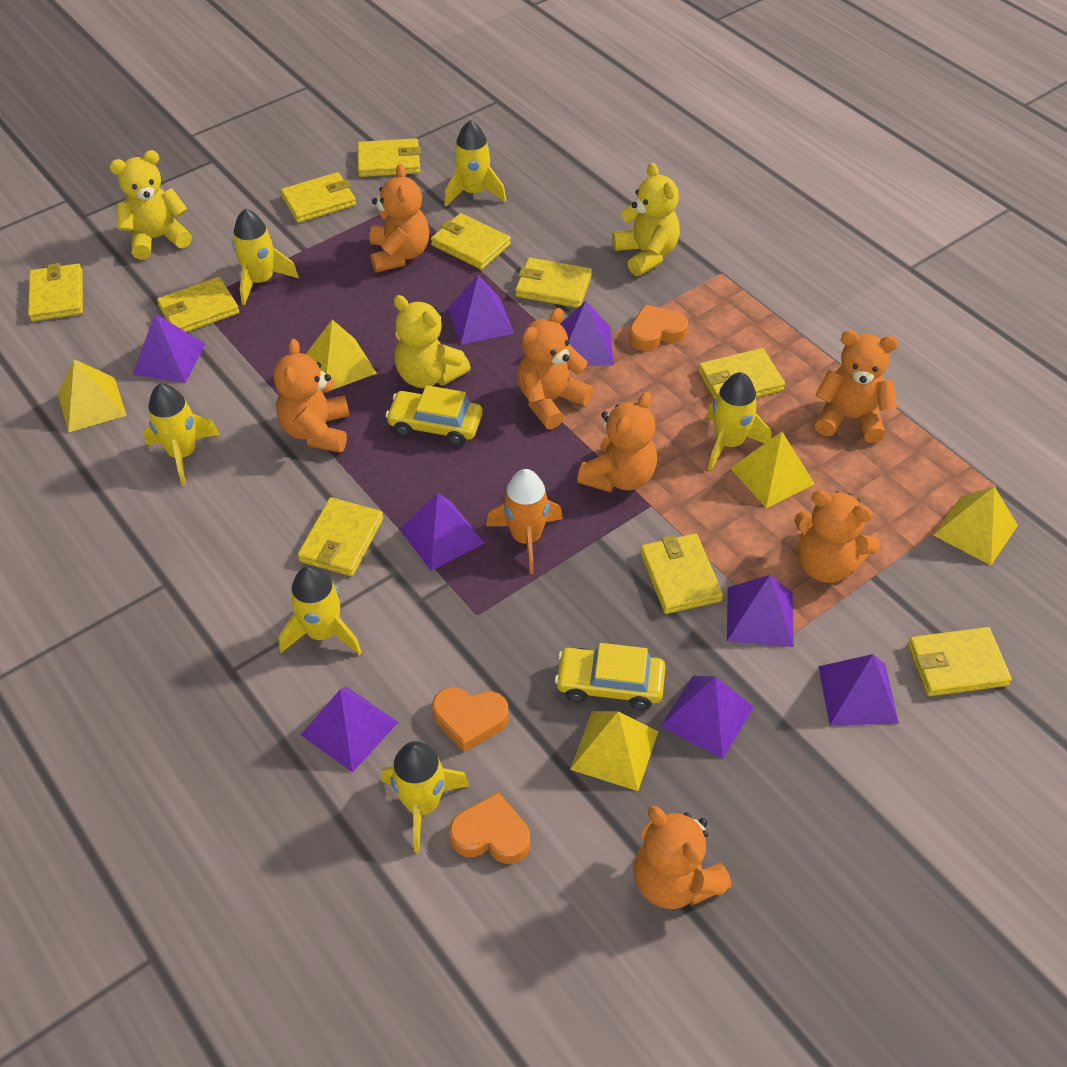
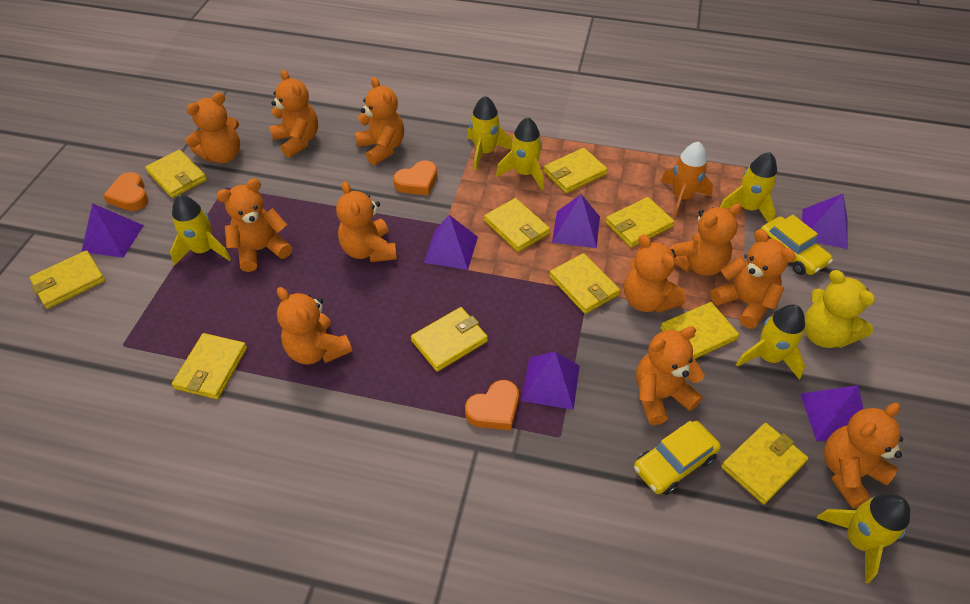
orange teddy bear: 7 -> 11
purple pyramid: 8 -> 6
yellow pyramid: 5 -> 0
yellow teddy bear: 3 -> 1

